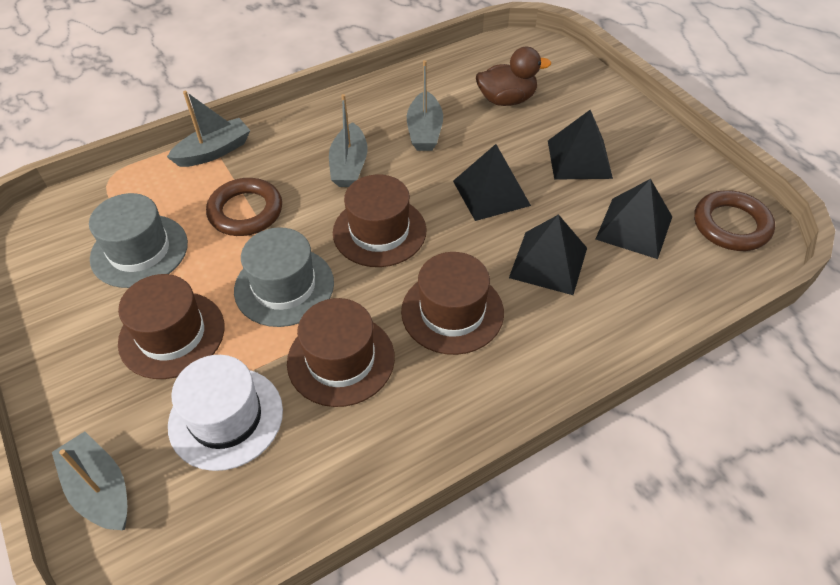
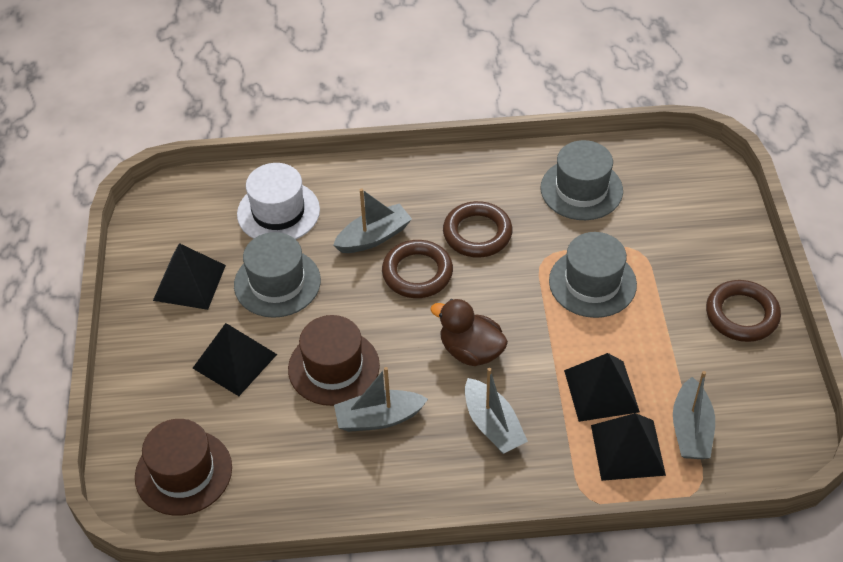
brown hat: 4 -> 2
brown ring: 2 -> 3
grey hat: 2 -> 3

